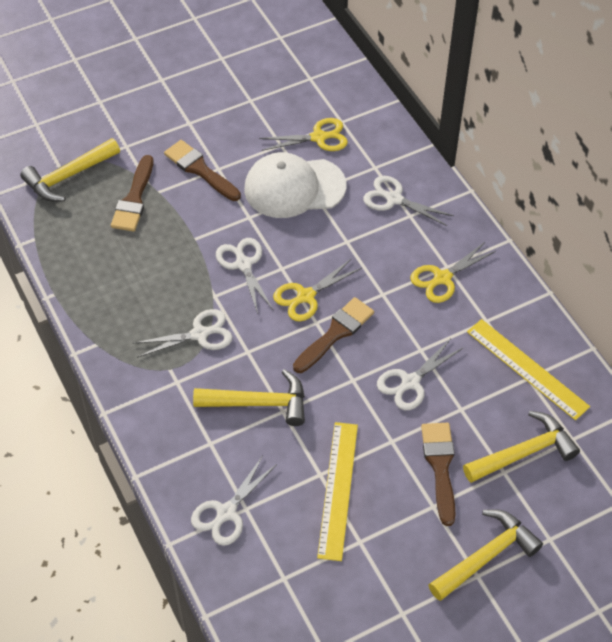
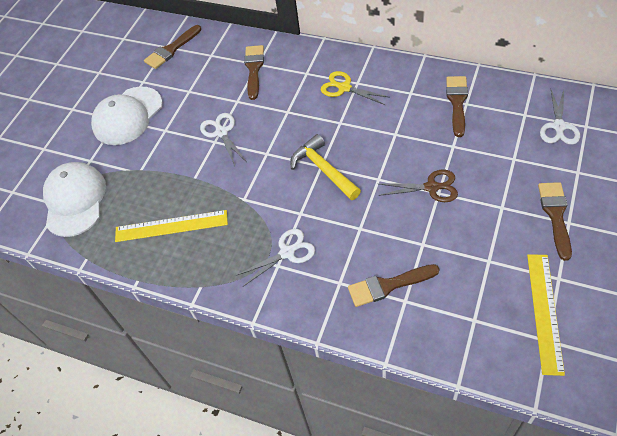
brown brush: 4 -> 5
brown scissors: 0 -> 1
white cap: 1 -> 2
white scissors: 5 -> 3
yellow hammer: 4 -> 1
yellow scissors: 3 -> 1

